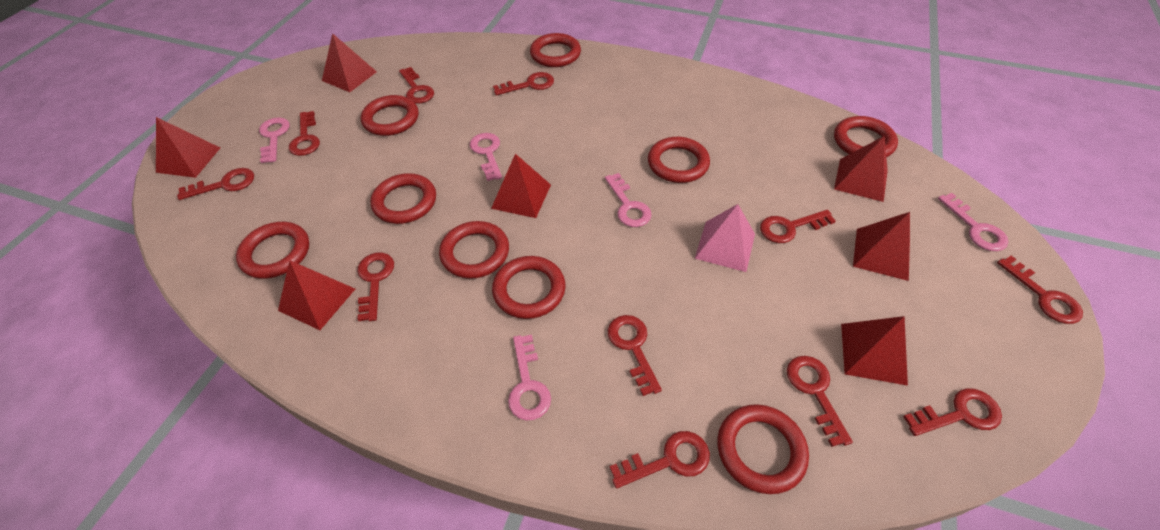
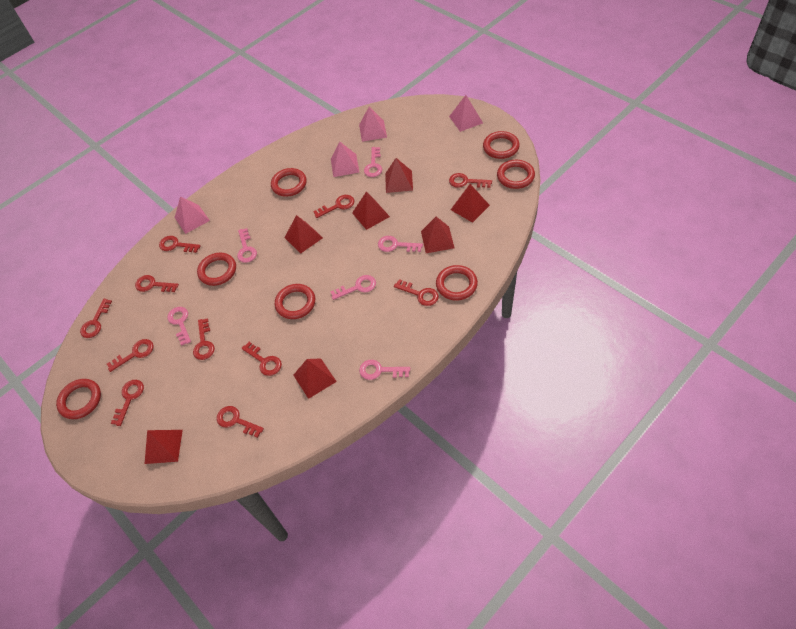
pink key: 5 -> 6
pink pyramid: 1 -> 4
red ring: 9 -> 7

